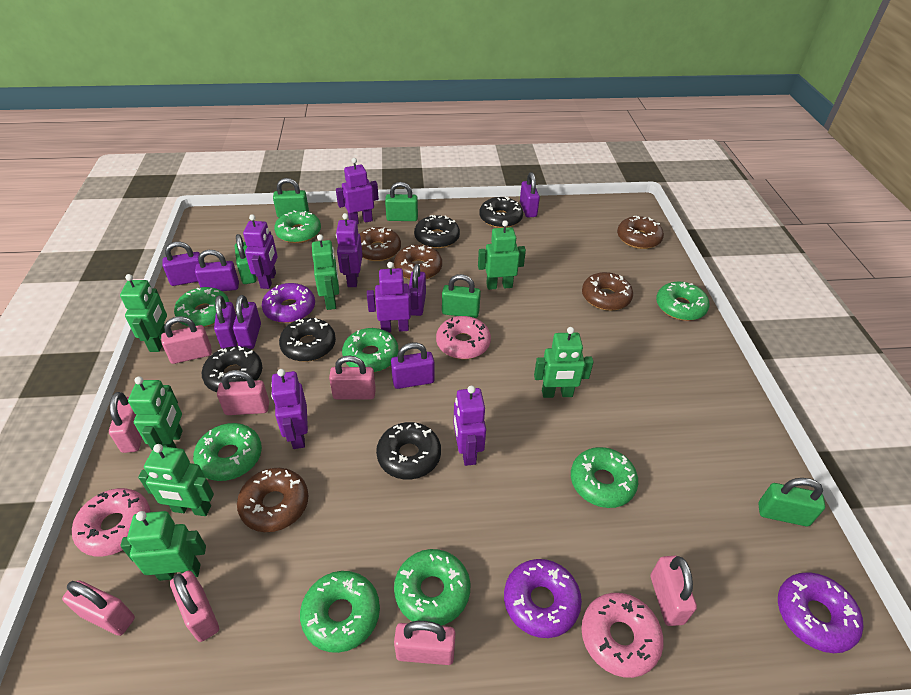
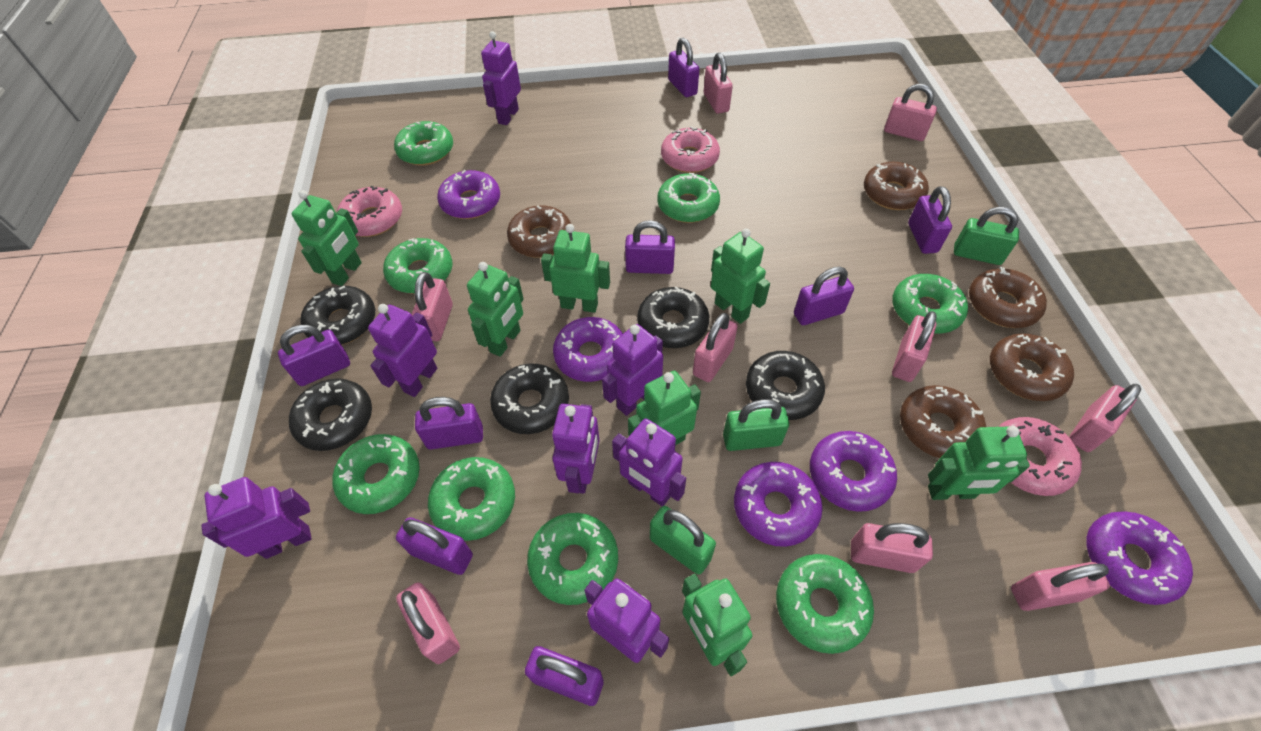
green padlock: 5 -> 3
pink padlock: 8 -> 9
purple donut: 3 -> 5
purple padlock: 7 -> 8
purple robot: 6 -> 7

